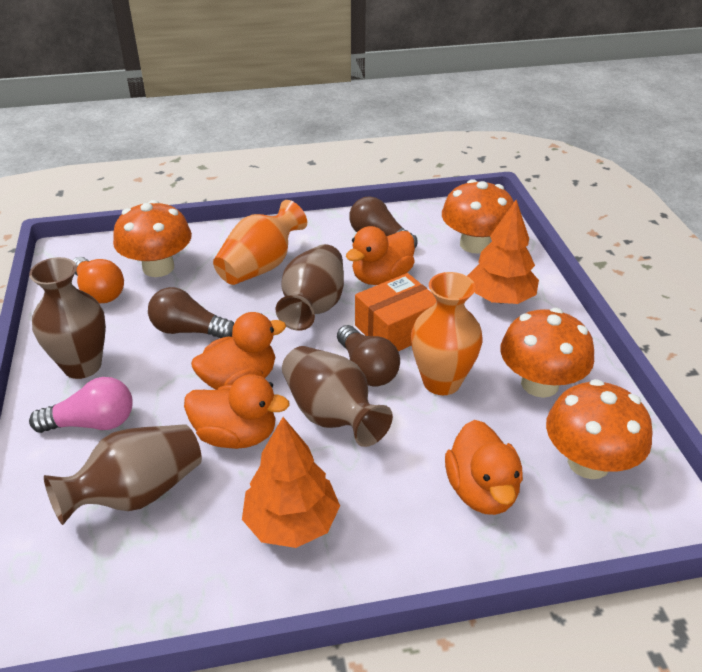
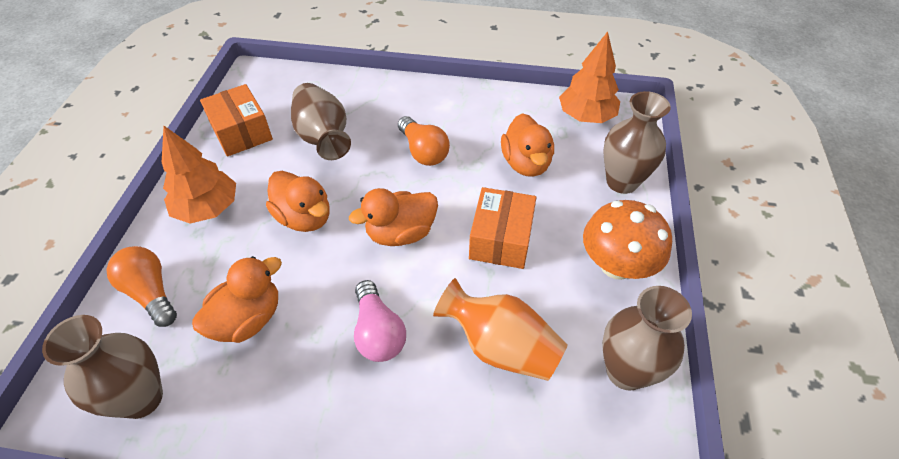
brown light bulb: 3 -> 0
orange box: 1 -> 2
orange light bulb: 1 -> 2
orange mushroom: 4 -> 1
orange vase: 2 -> 1

